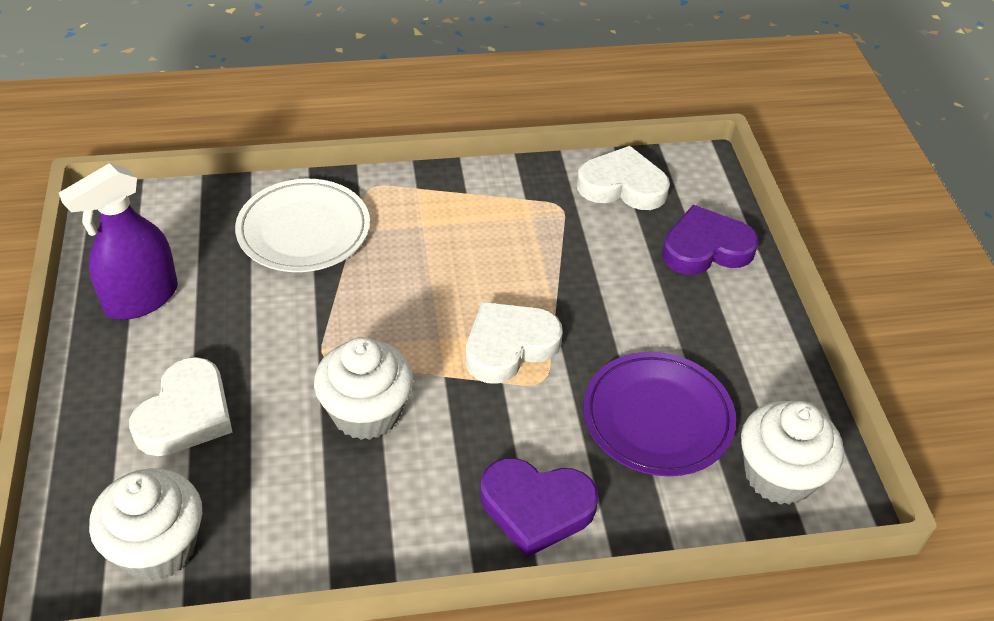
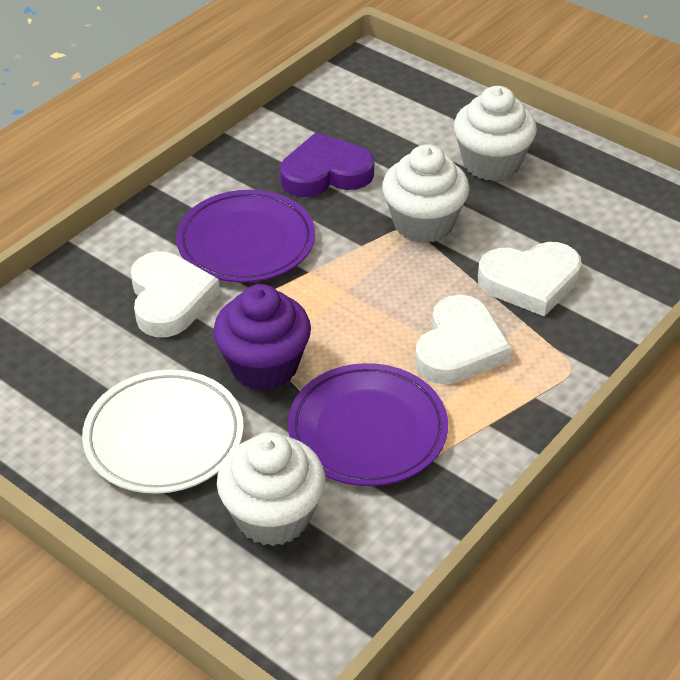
purple cupcake: 0 -> 1
purple heart: 2 -> 1
purple plate: 1 -> 2
purple spray bottle: 1 -> 0

